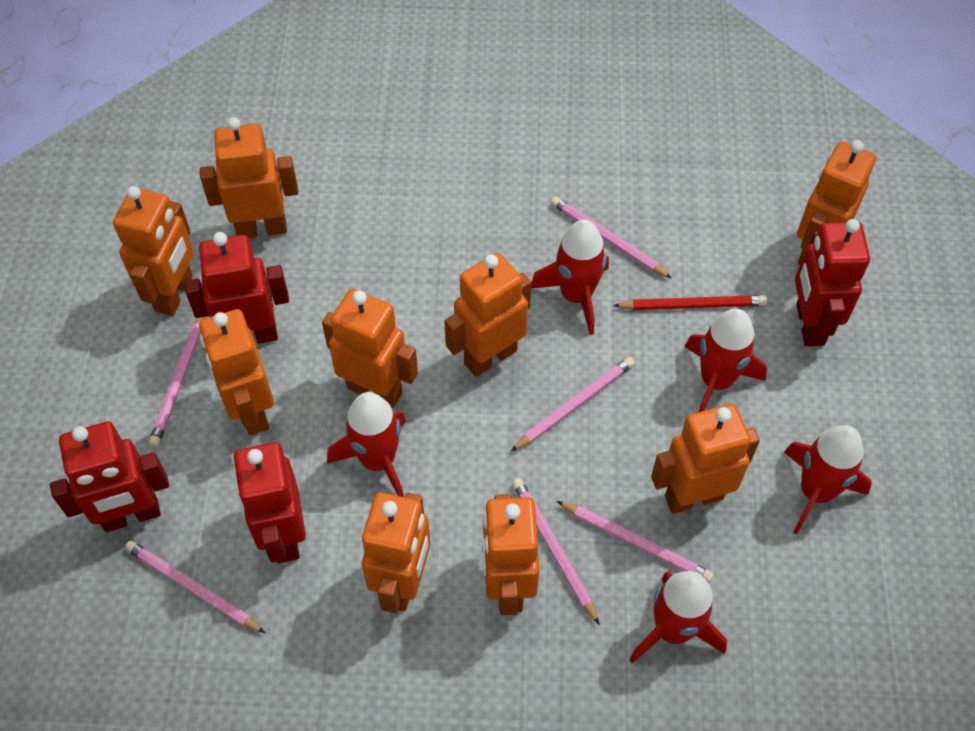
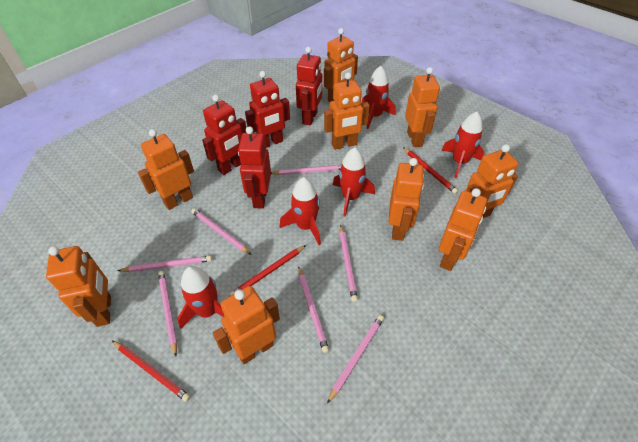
pink pencil: 6 -> 7
red pencil: 1 -> 3

